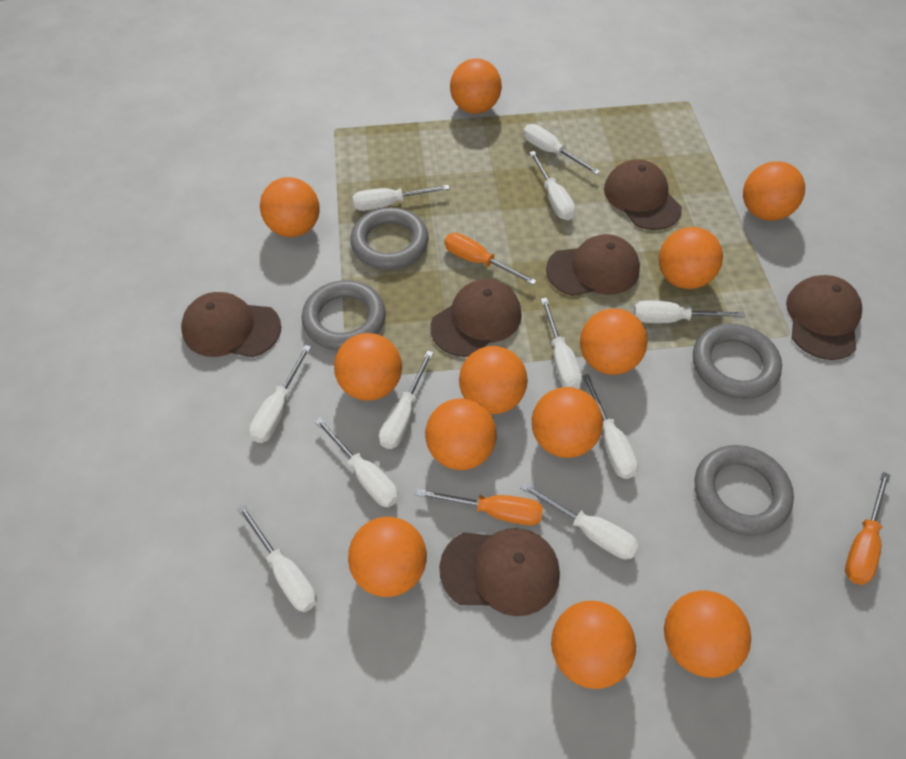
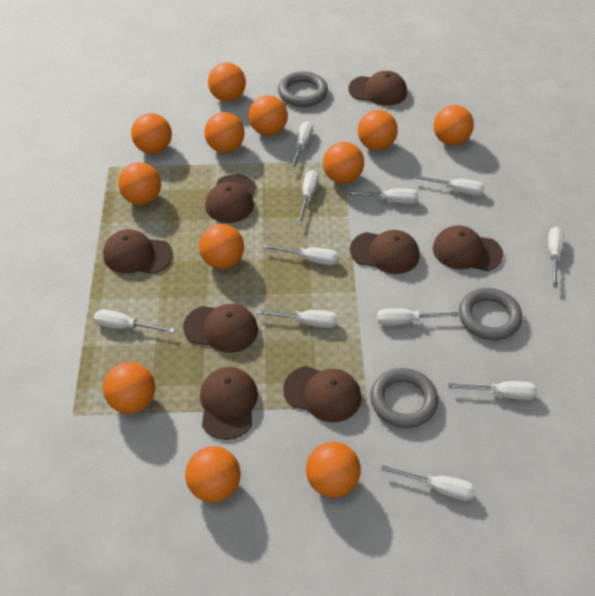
brown cap: 6 -> 8
grey ring: 4 -> 3
orange screwdriver: 3 -> 0

